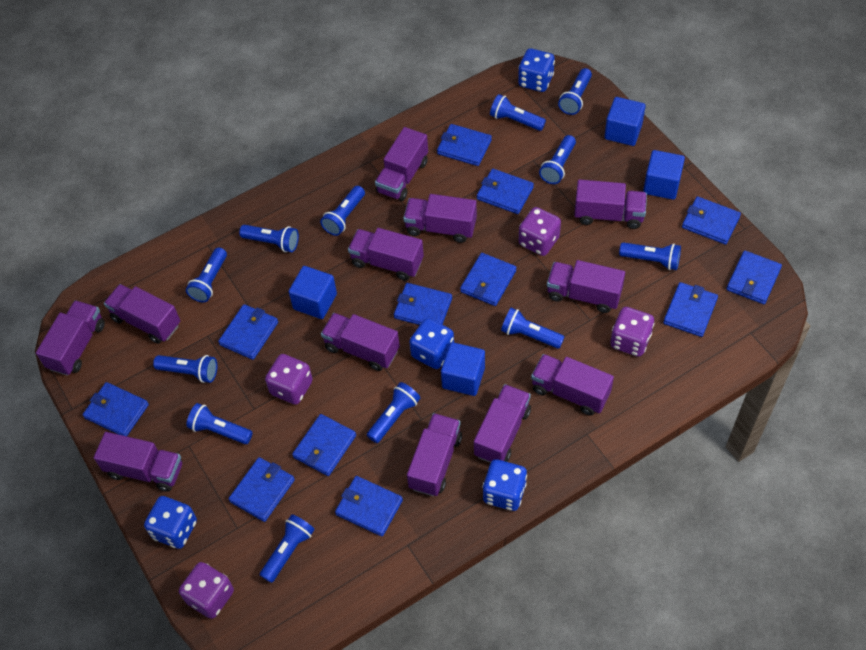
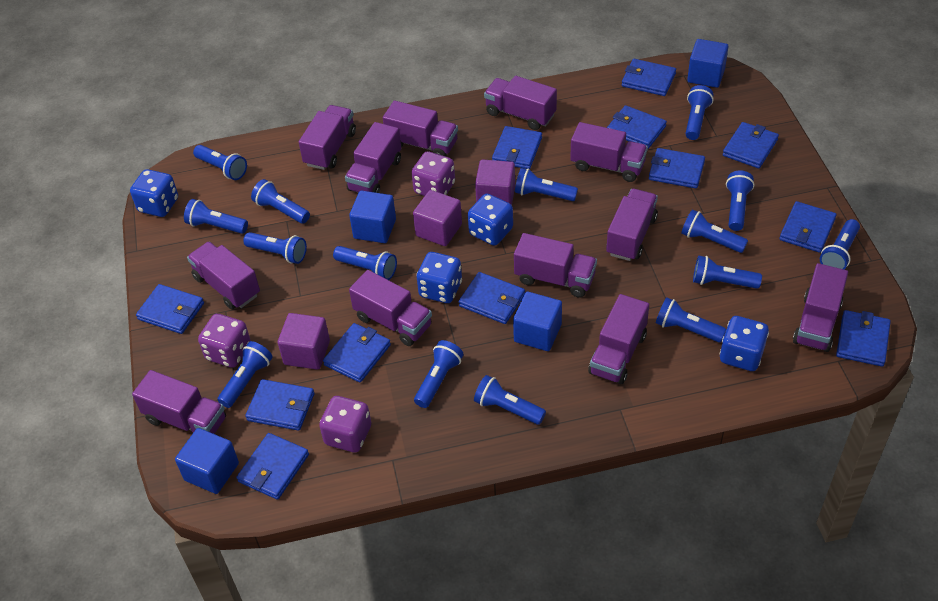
blue flashlight: 12 -> 15
purple cube: 0 -> 3
purple dice: 4 -> 3

